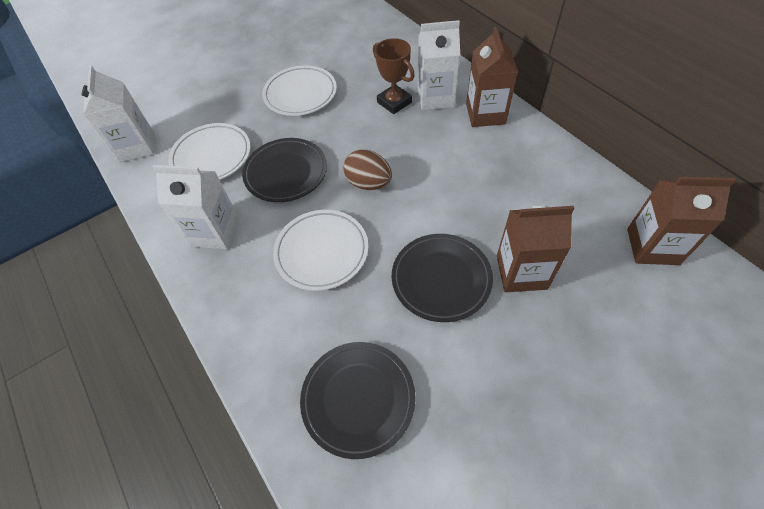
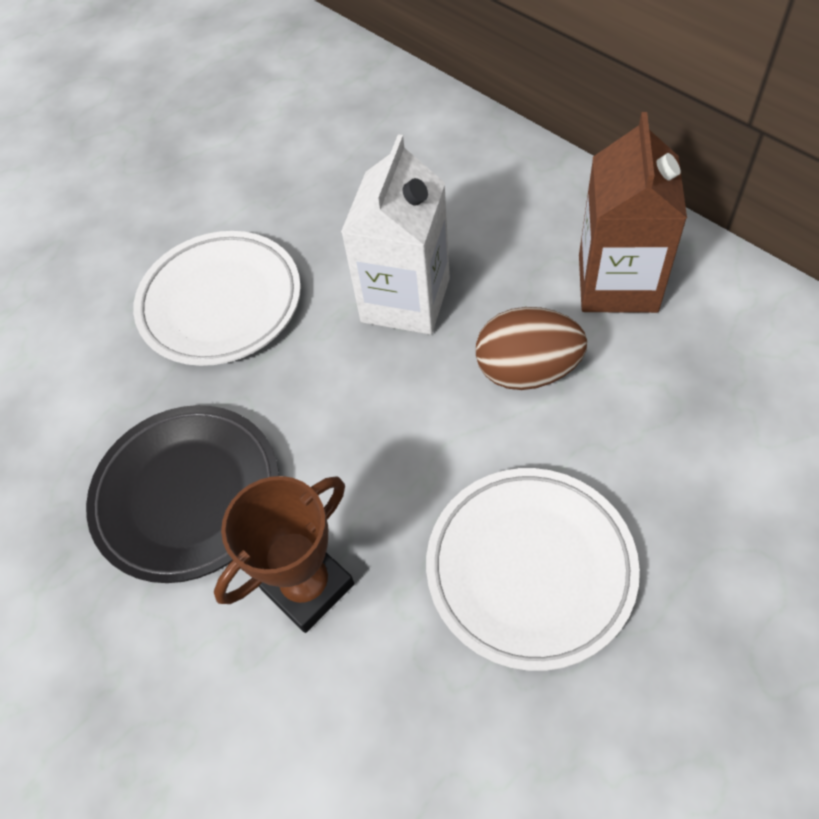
black plate: 3 -> 1
brown carton: 3 -> 1
white carton: 3 -> 1
white plate: 3 -> 2

